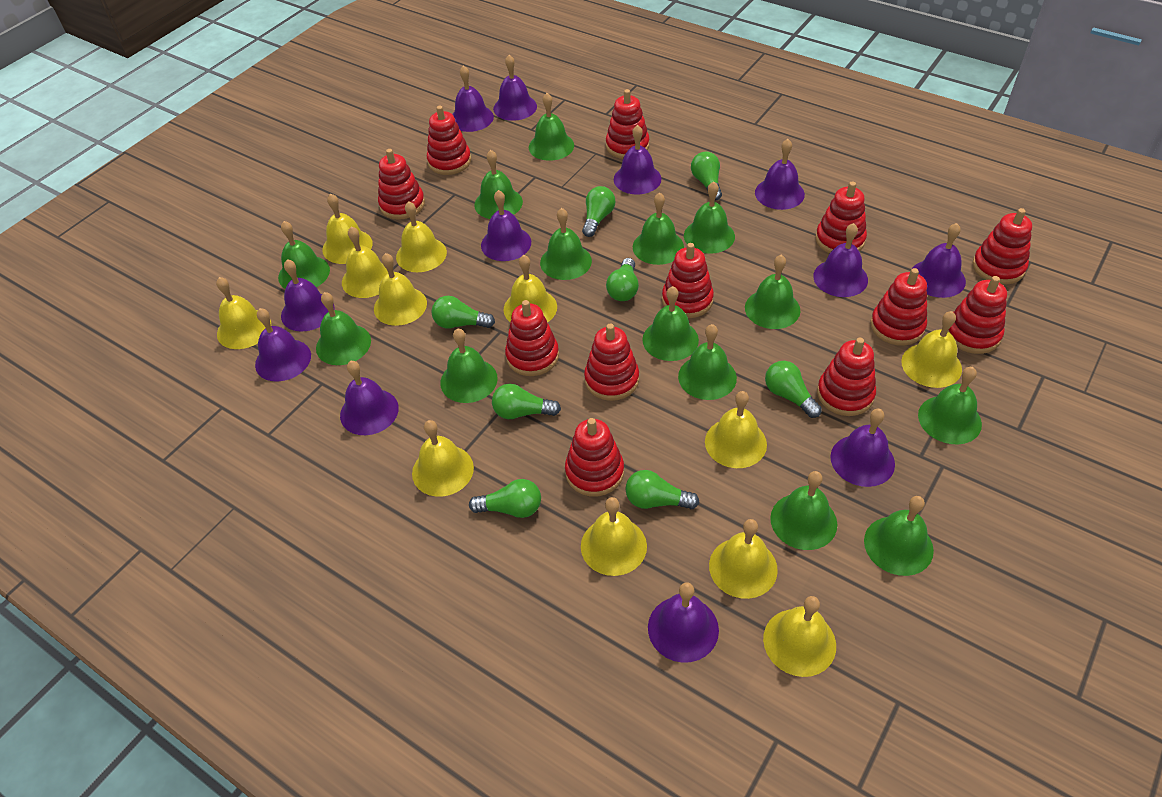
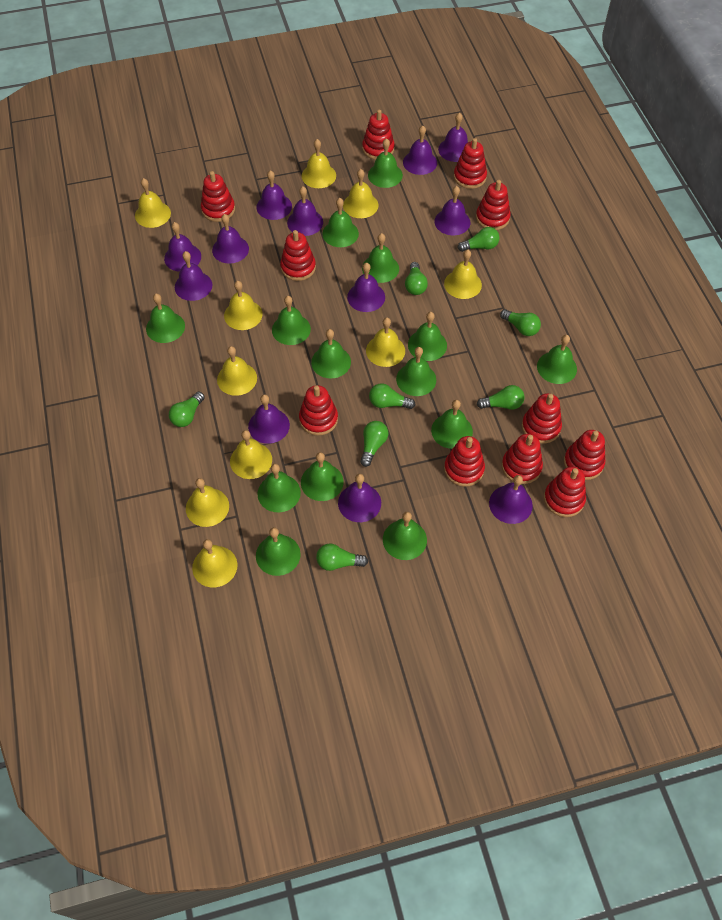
red stacking toy: 12 -> 11
yellow bell: 12 -> 10

